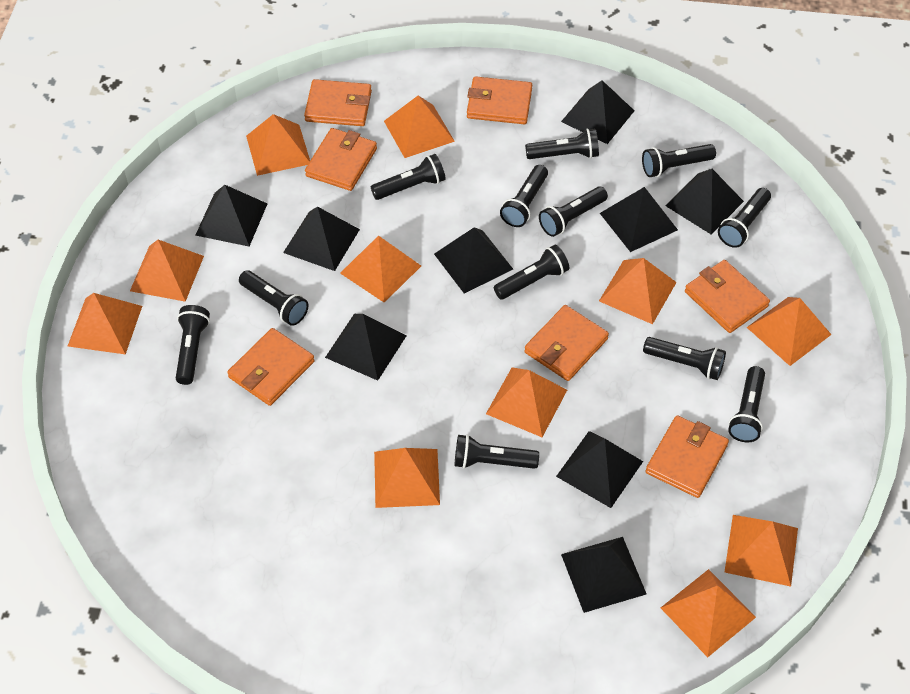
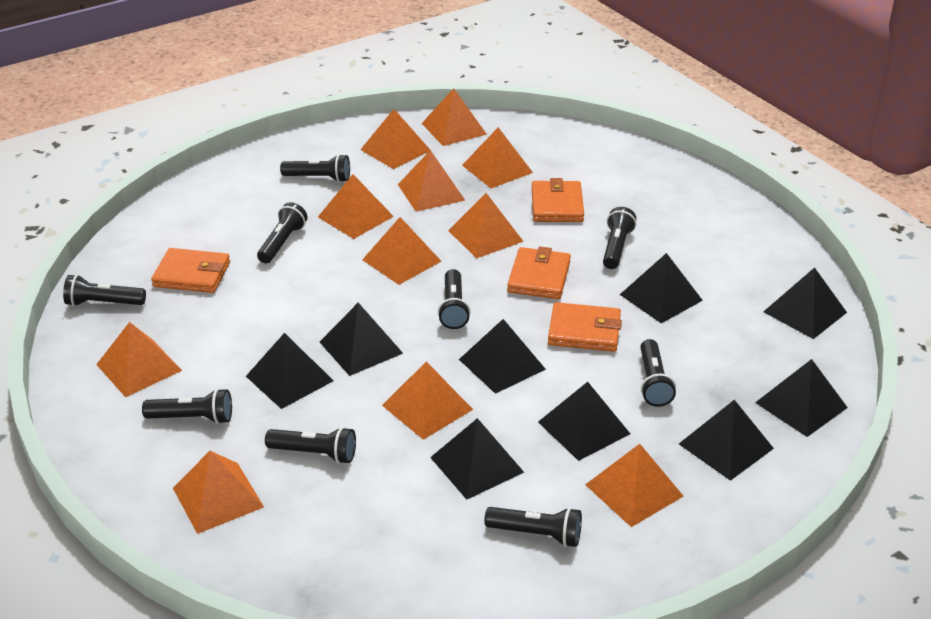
black flashlight: 12 -> 9
orange wallet: 7 -> 4

